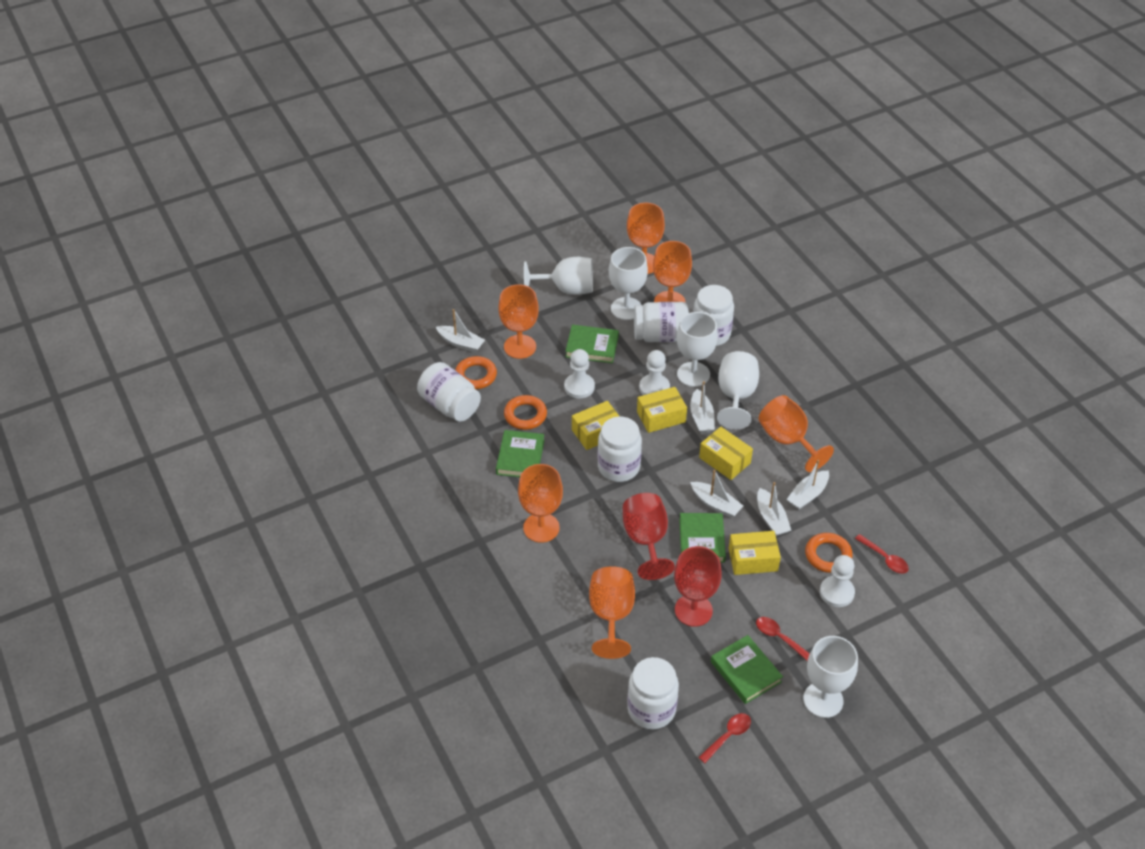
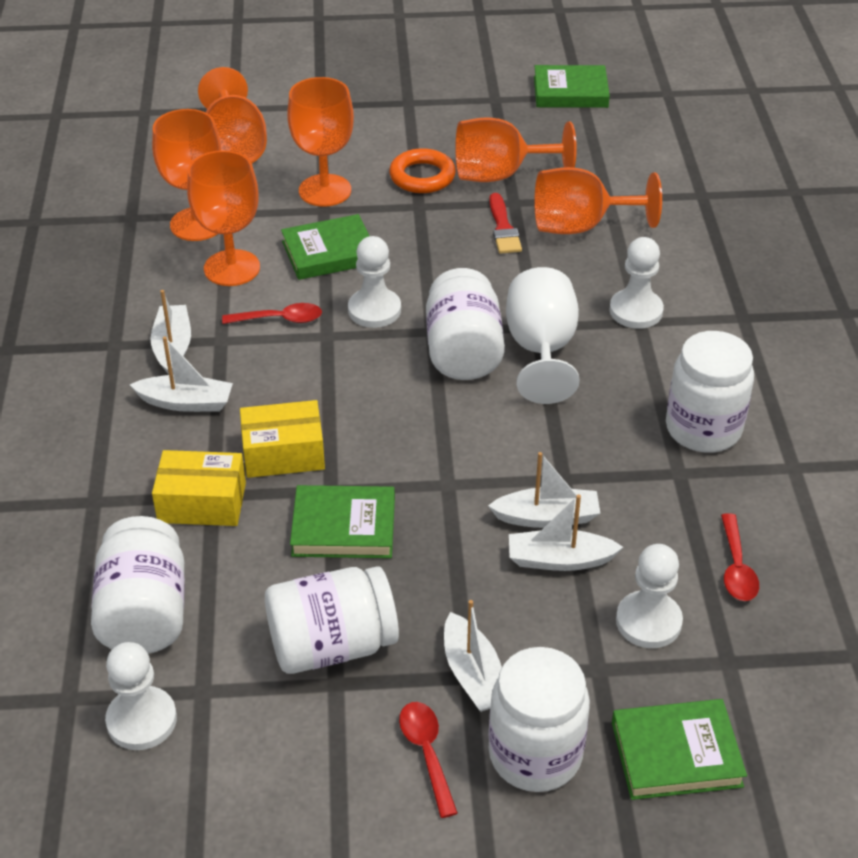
orange ring: 3 -> 1
red brush: 0 -> 1
red goblet: 2 -> 0
white goblet: 5 -> 1
white pawn: 3 -> 4
yellow box: 4 -> 2

